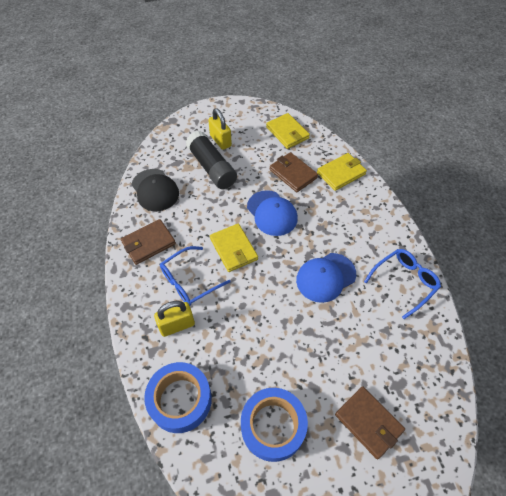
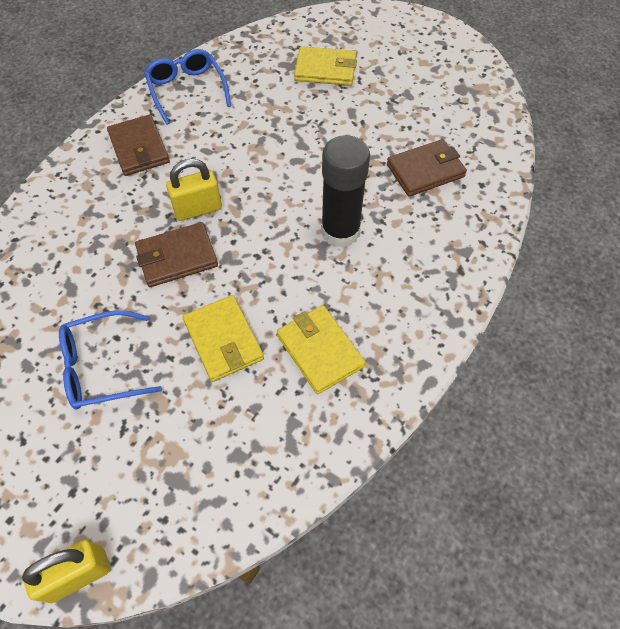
black cap: 1 -> 0
blue cap: 2 -> 0
blue tape: 2 -> 0

